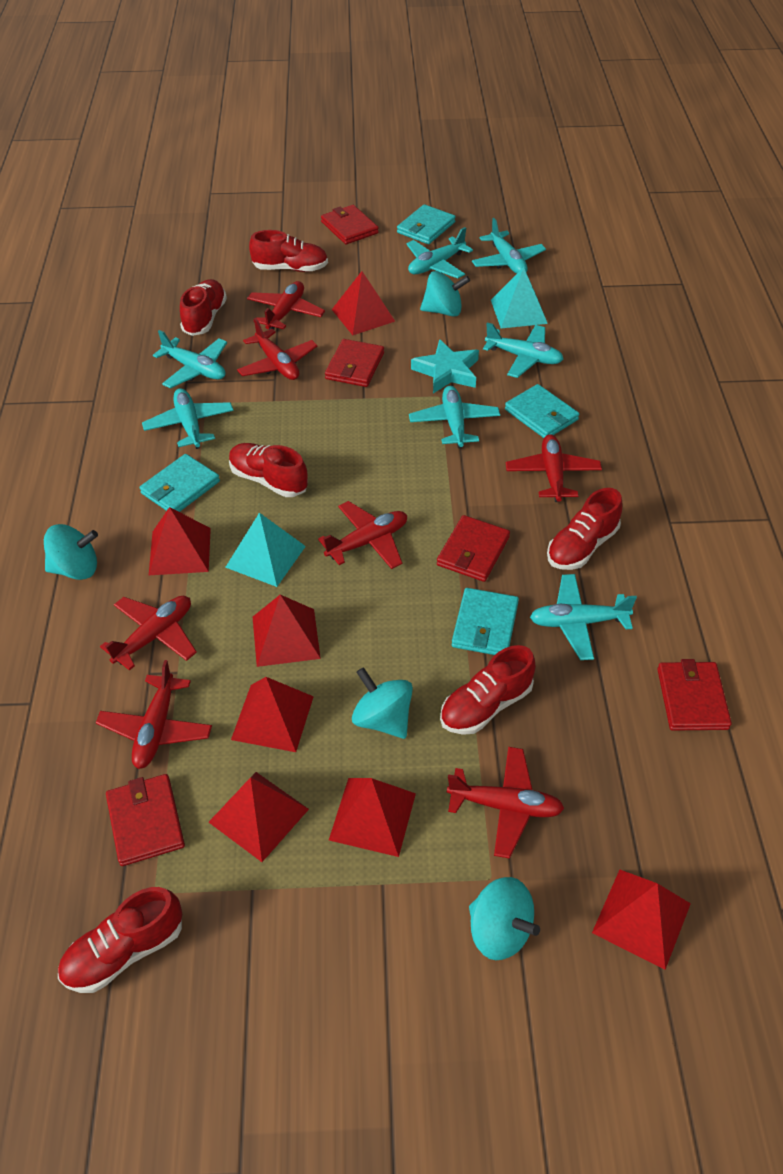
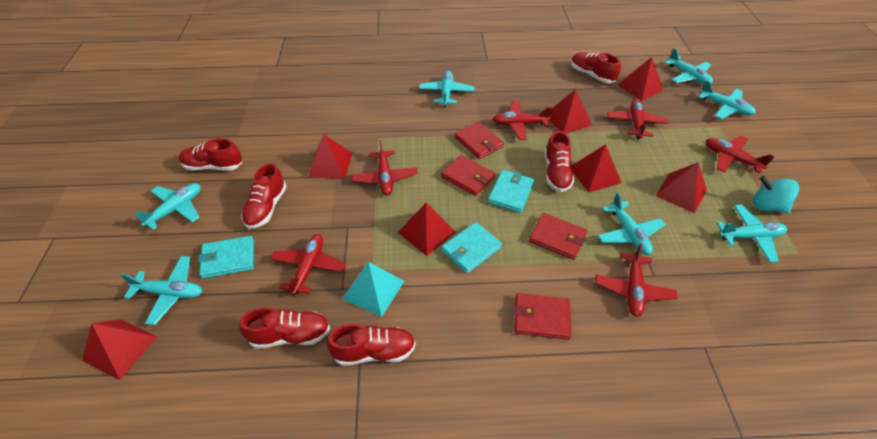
red plane: 7 -> 6
red wallet: 5 -> 4
turquoise pyramid: 2 -> 1
turquoise spinning top: 4 -> 1
turquoise star: 1 -> 0
turquoise wallet: 4 -> 3

